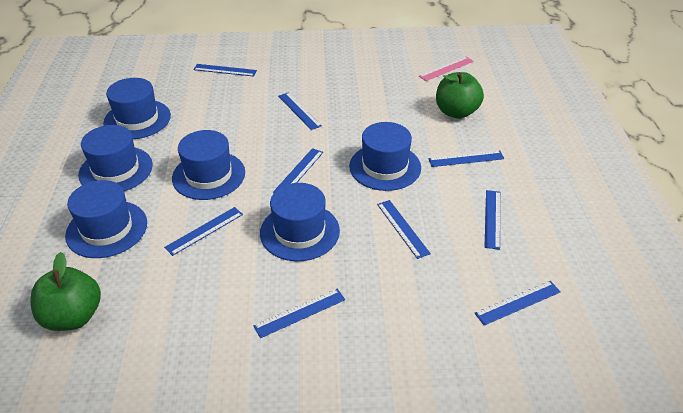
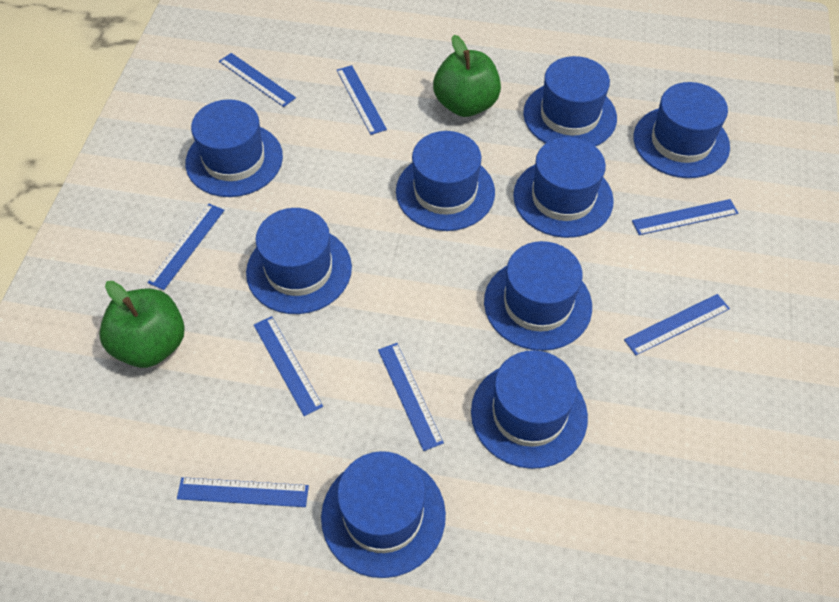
blue hat: 6 -> 9
blue ruler: 9 -> 8
pink ruler: 1 -> 0

